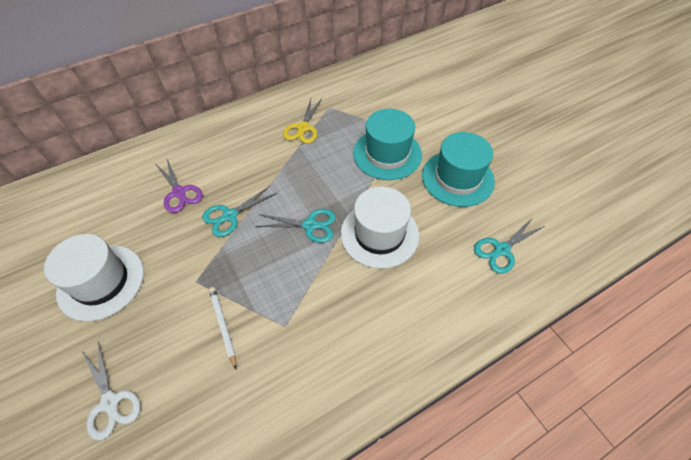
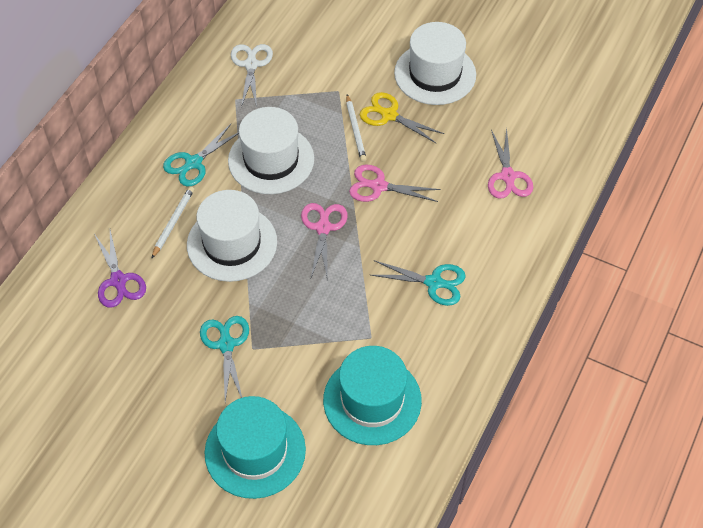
pink scissors: 0 -> 3
white hat: 2 -> 3
white pencil: 1 -> 2

